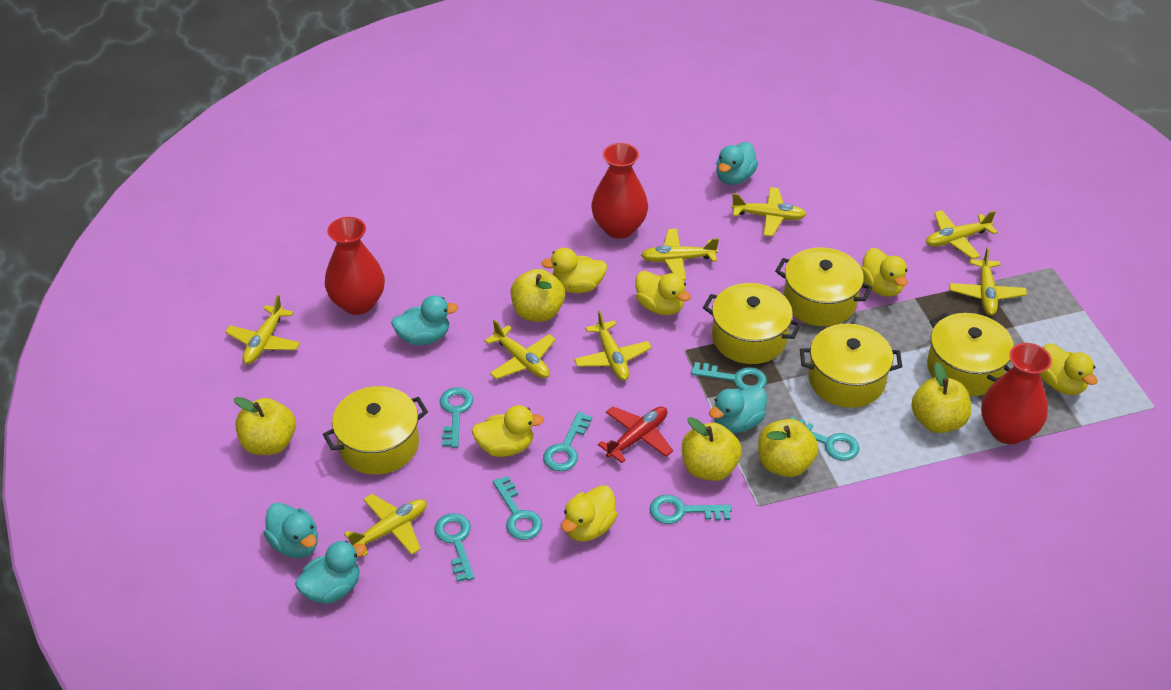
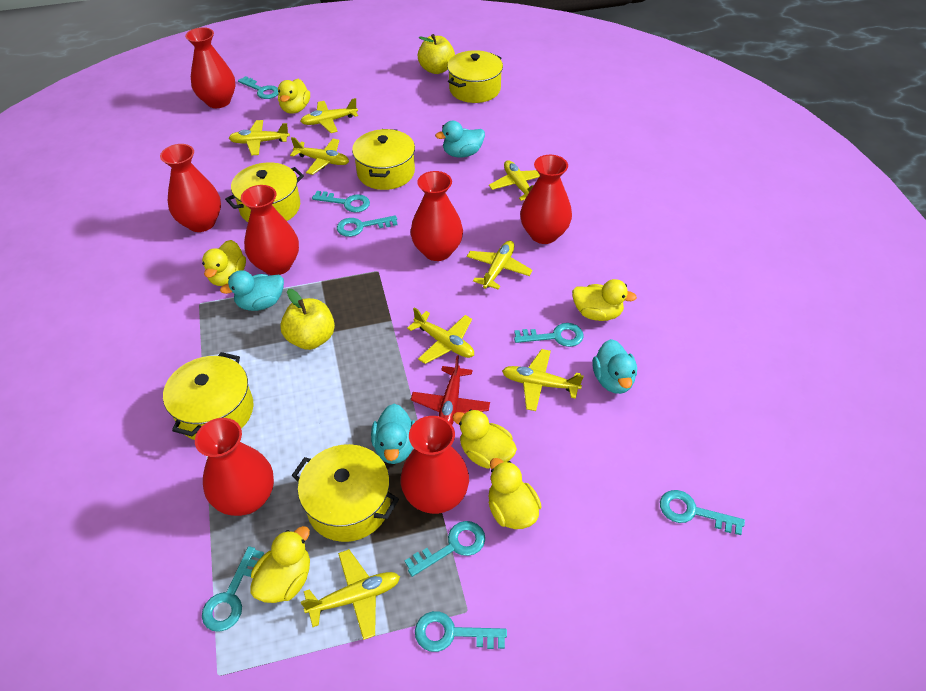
red vase: 3 -> 7
turquoise duck: 5 -> 4
turquoise key: 7 -> 8
yellow apple: 5 -> 2

